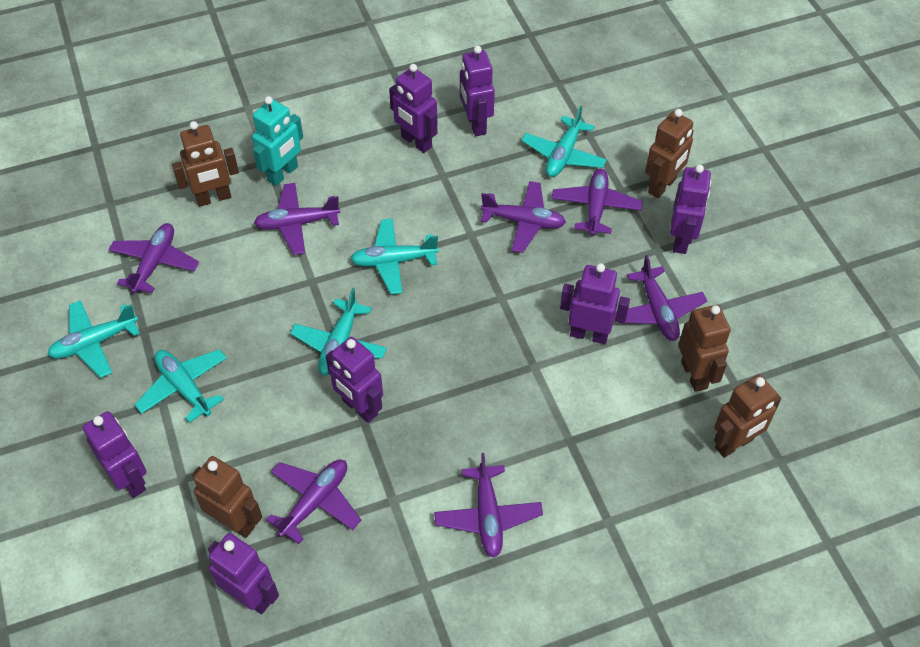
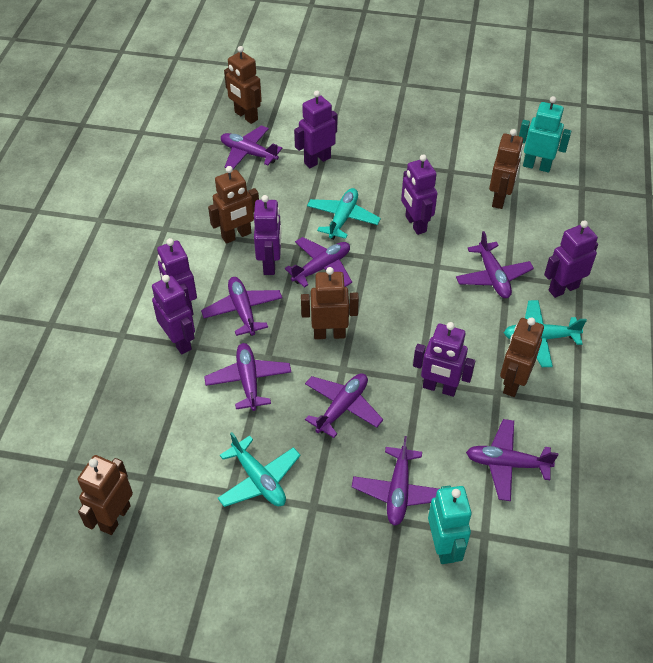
brown robot: 5 -> 6
purple plane: 7 -> 8
turquoise plane: 5 -> 3
turquoise robot: 1 -> 2

